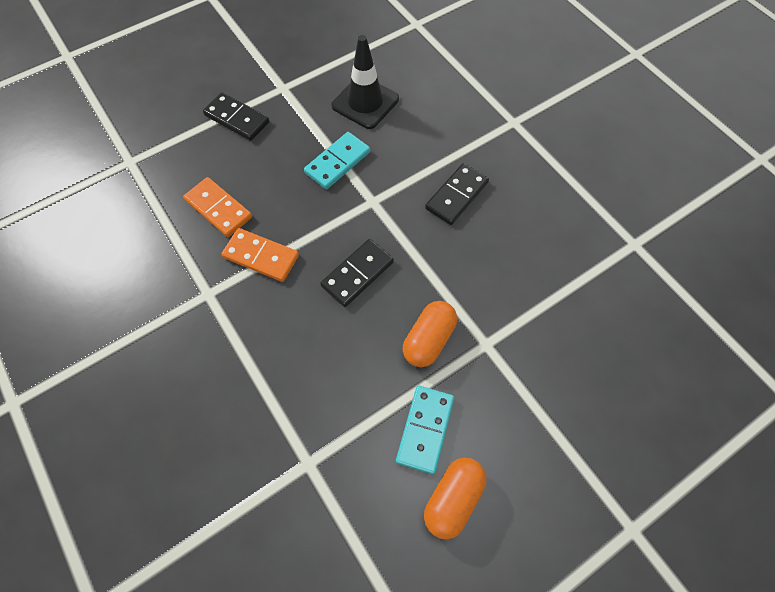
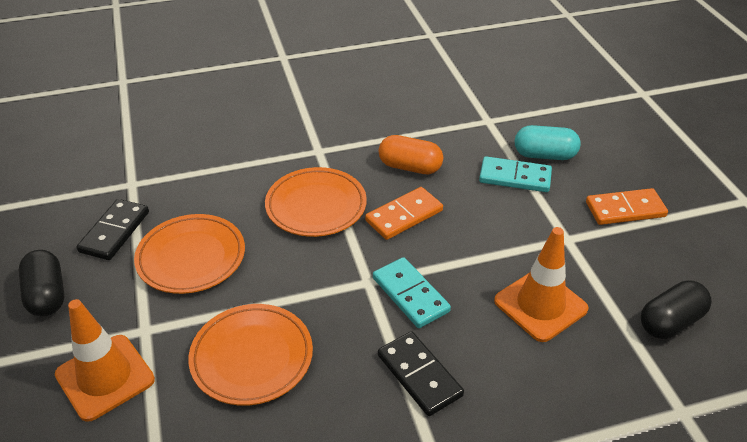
black capsule: 0 -> 2
black domino: 3 -> 2
black traffic cone: 1 -> 0
orange capsule: 2 -> 1
orange plate: 0 -> 3
orange traffic cone: 0 -> 2
turquoise capsule: 0 -> 1

